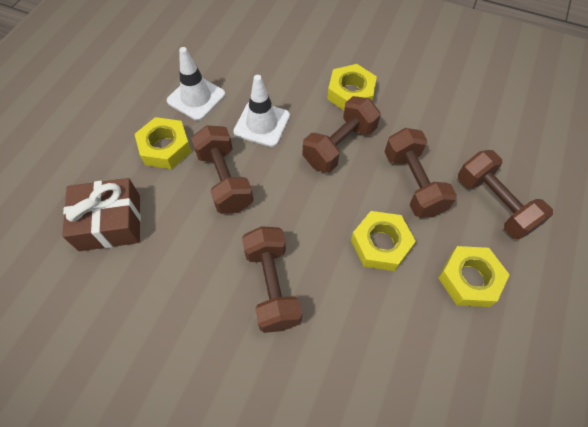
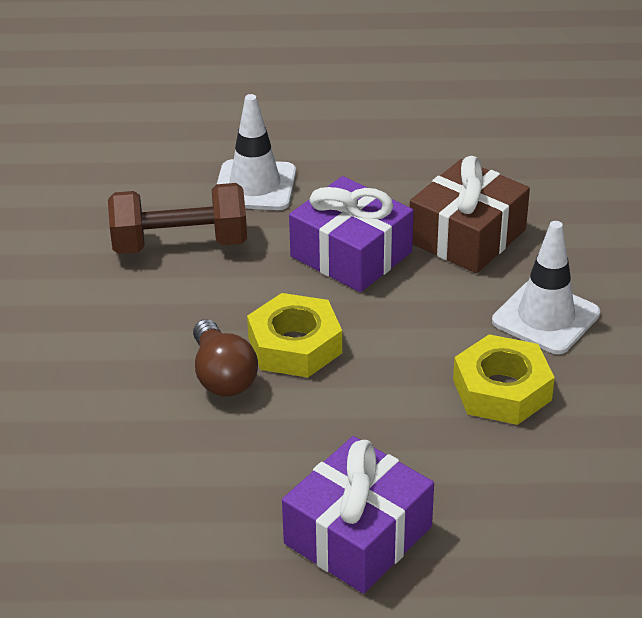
brown dumbbell: 5 -> 1
brown light bulb: 0 -> 1
purple gift: 0 -> 2
yellow nut: 4 -> 2

